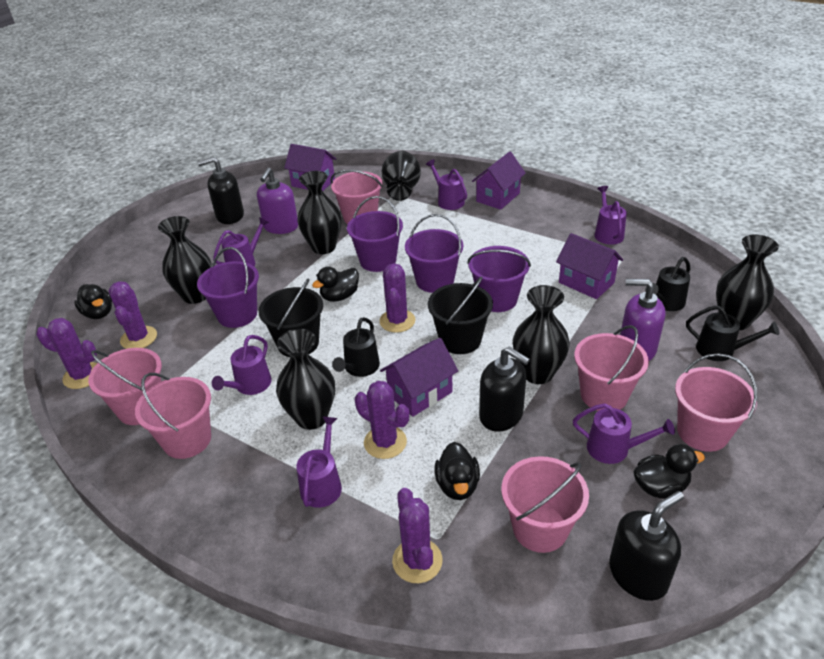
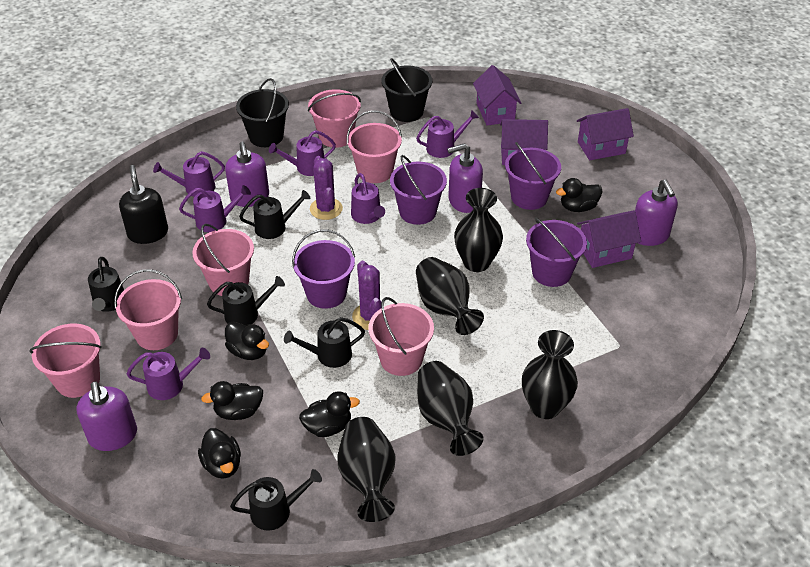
black duck: 4 -> 5
black soap dispenser: 3 -> 1
black vase: 6 -> 5
black watering can: 3 -> 5
purple cactus: 5 -> 2
purple soap dispenser: 2 -> 4

